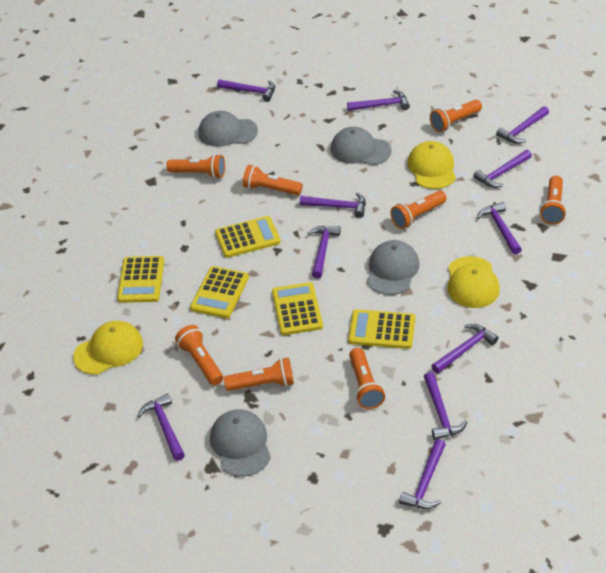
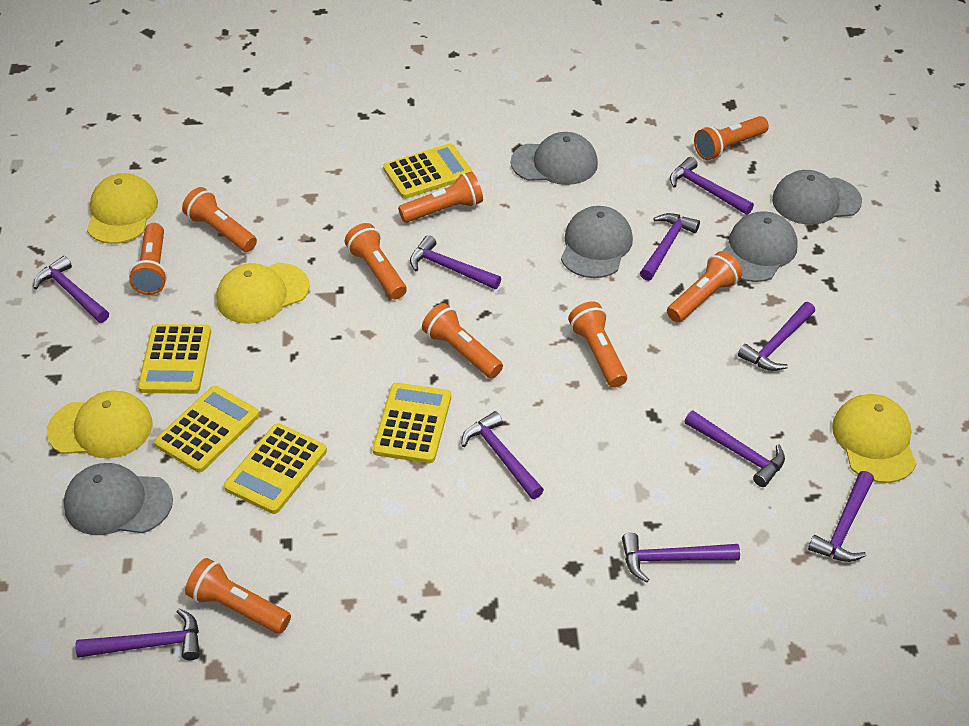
grey cap: 4 -> 5
orange flashlight: 8 -> 9
purple hammer: 11 -> 10
yellow cap: 3 -> 4

